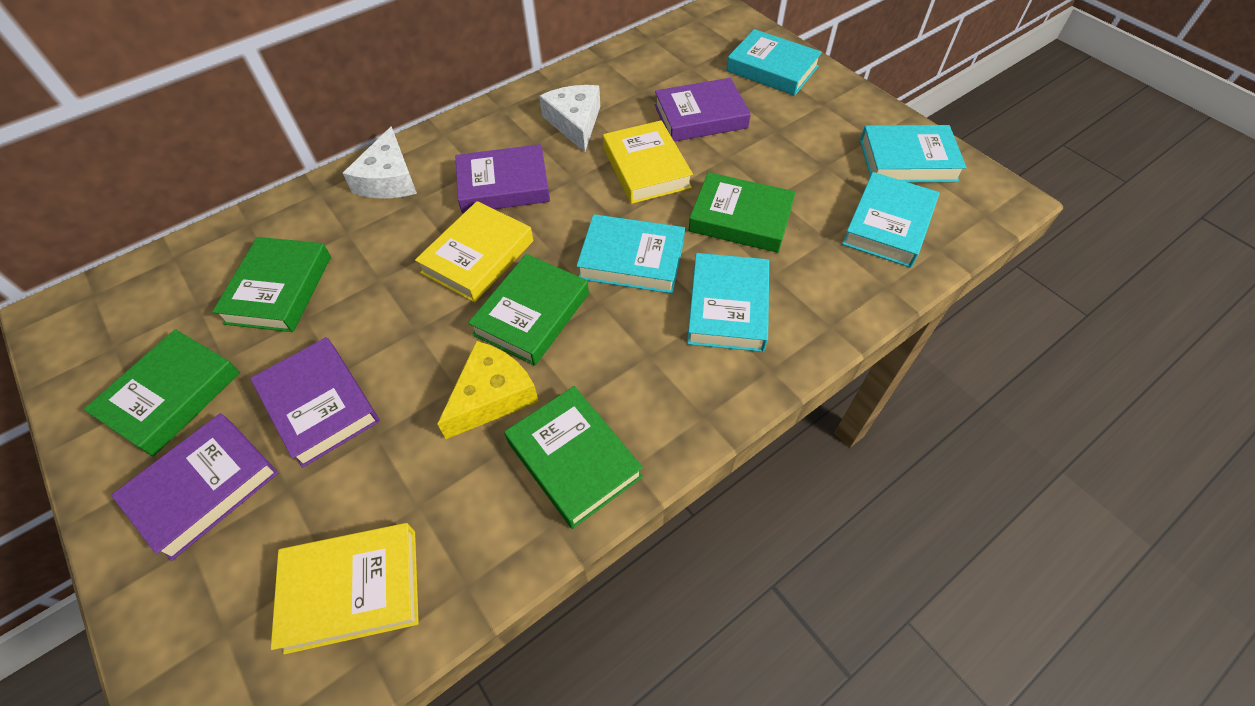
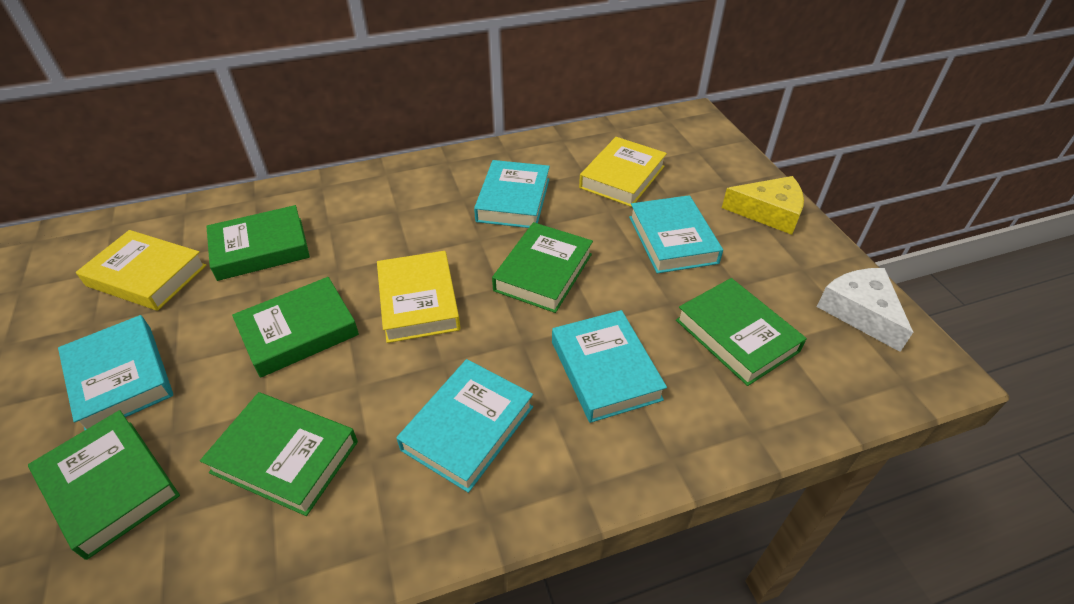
green book: 5 -> 6
purple book: 4 -> 0
white cheese: 2 -> 1

